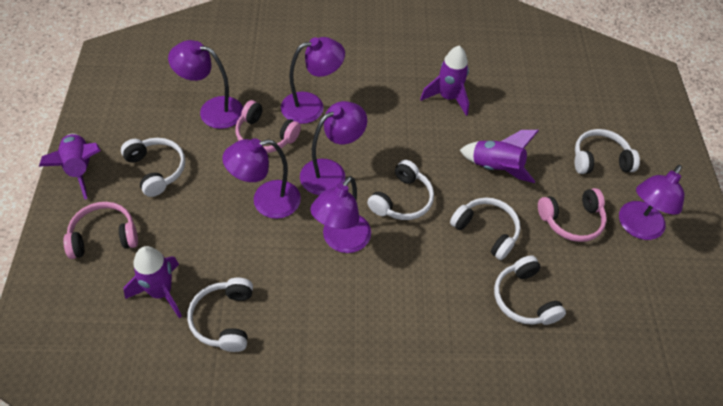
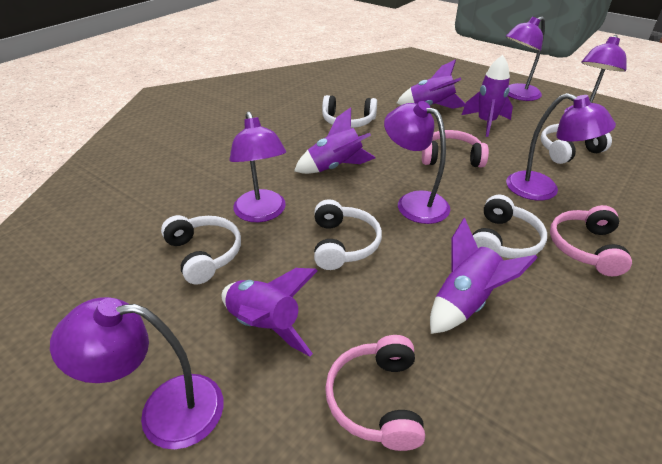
purple rocket: 4 -> 5
white headphones: 6 -> 5

